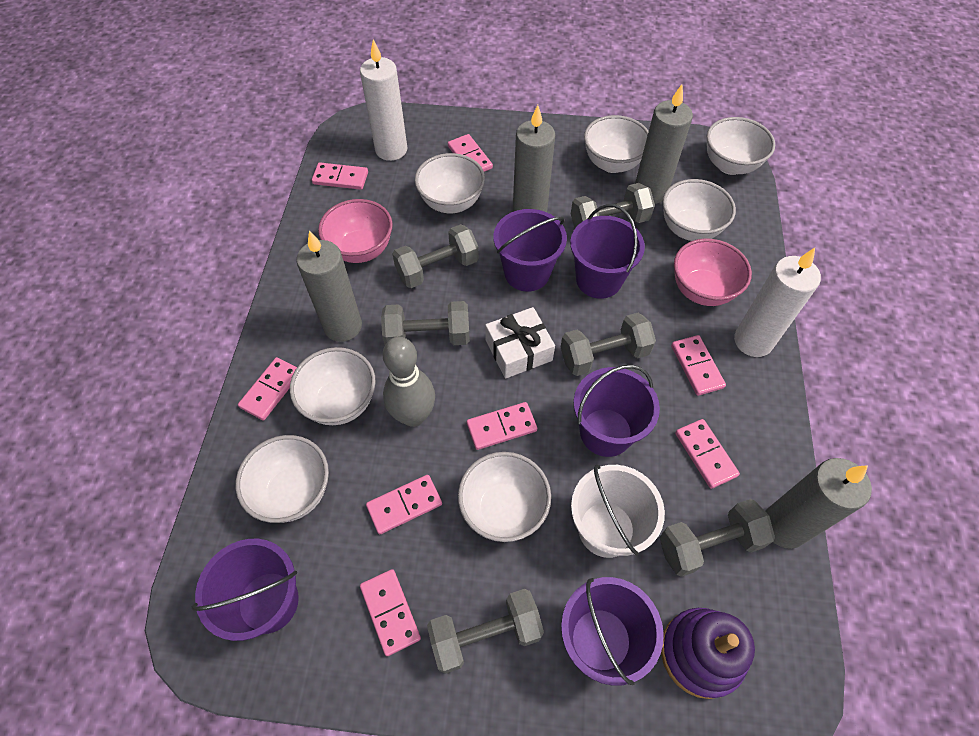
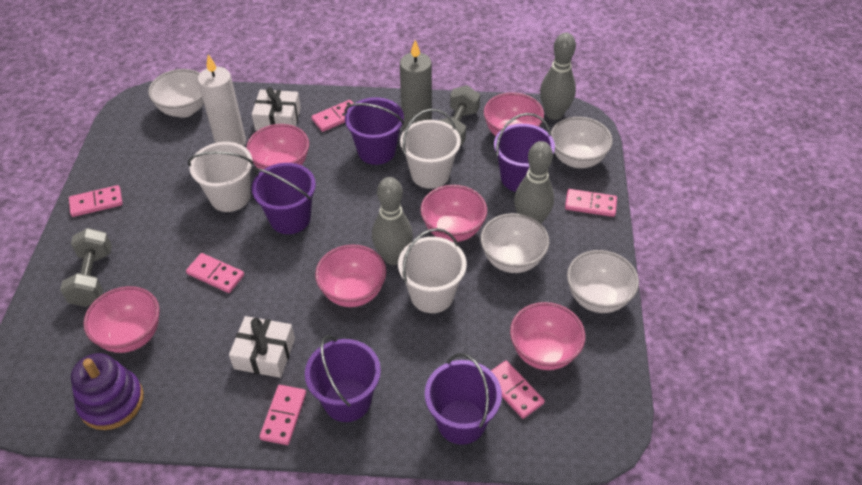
grey bowling pin: 1 -> 3
grey candle: 4 -> 1
grey dumbbell: 6 -> 2
pink bowl: 2 -> 6
pink domino: 8 -> 6
white bowl: 7 -> 4
white bucket: 1 -> 3
white candle: 2 -> 1
white gift: 1 -> 2

